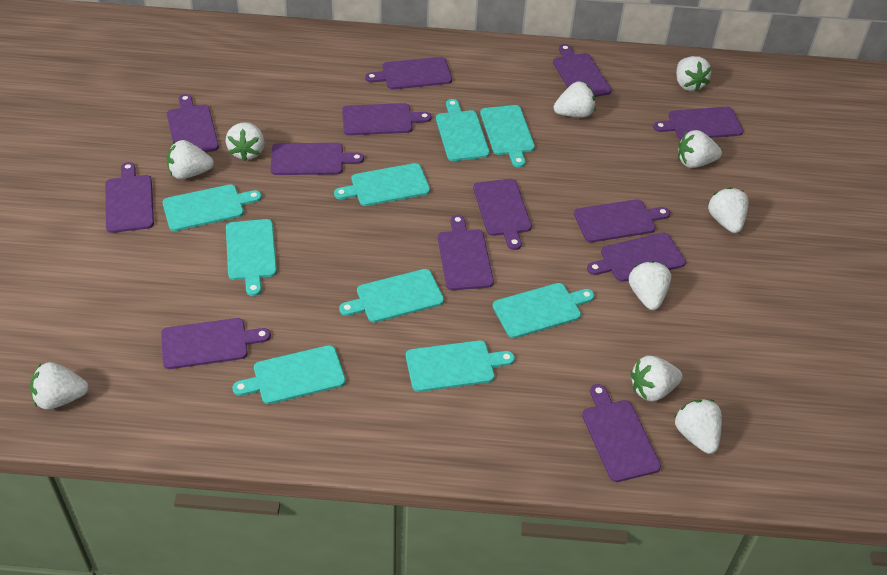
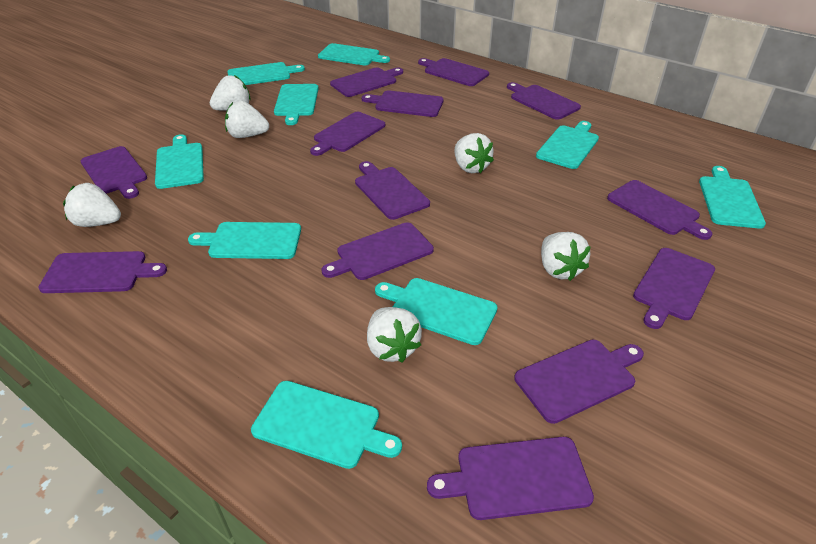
white strawberry: 10 -> 6

